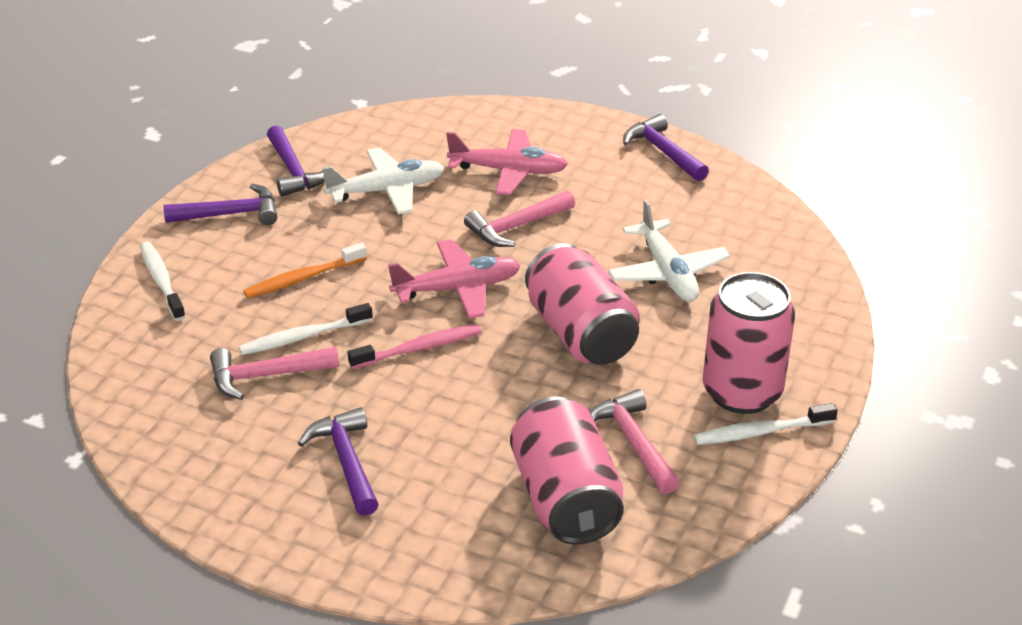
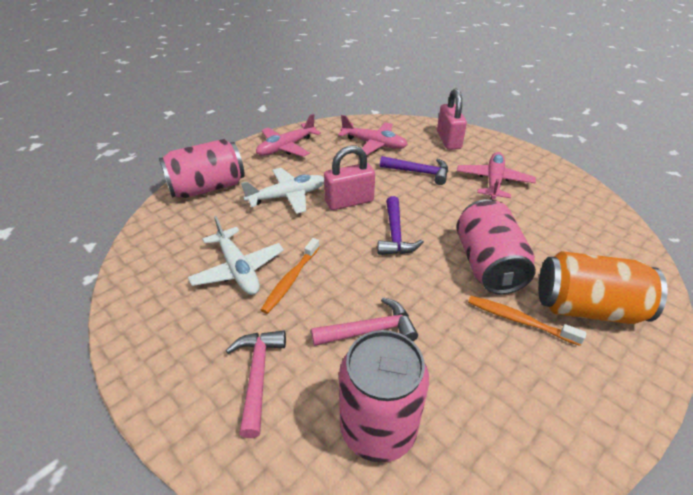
orange can: 0 -> 1
orange toothbrush: 1 -> 2
pink hammer: 3 -> 2
pink padlock: 0 -> 2
pink plane: 2 -> 3
pink toothbrush: 1 -> 0
purple hammer: 4 -> 2
white toothbrush: 3 -> 0

